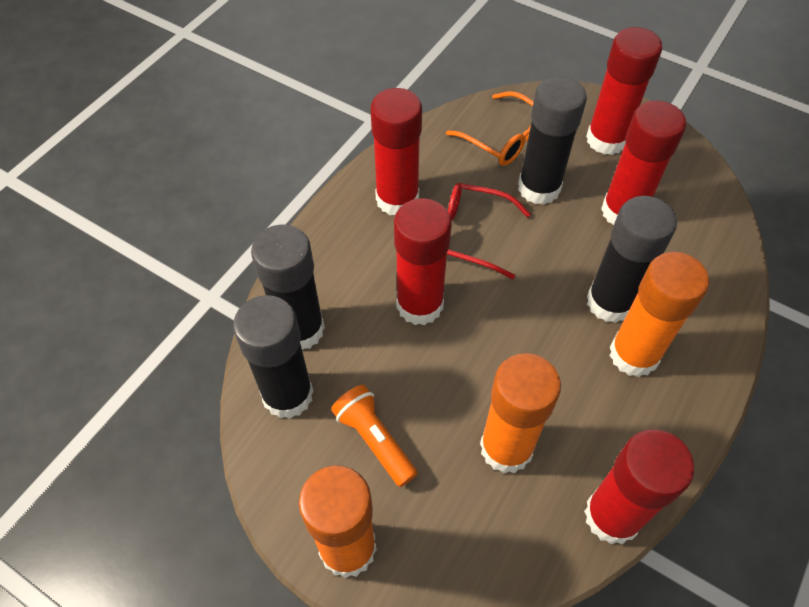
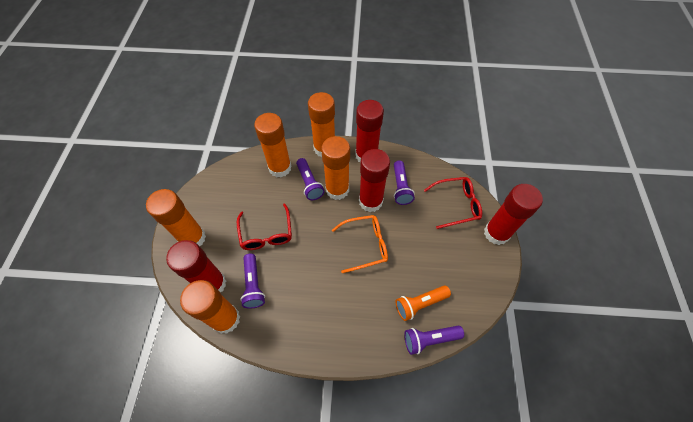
black glue stick: 4 -> 0
orange glue stick: 3 -> 5
purple flashlight: 0 -> 4
red glasses: 1 -> 2
red glue stick: 5 -> 4

